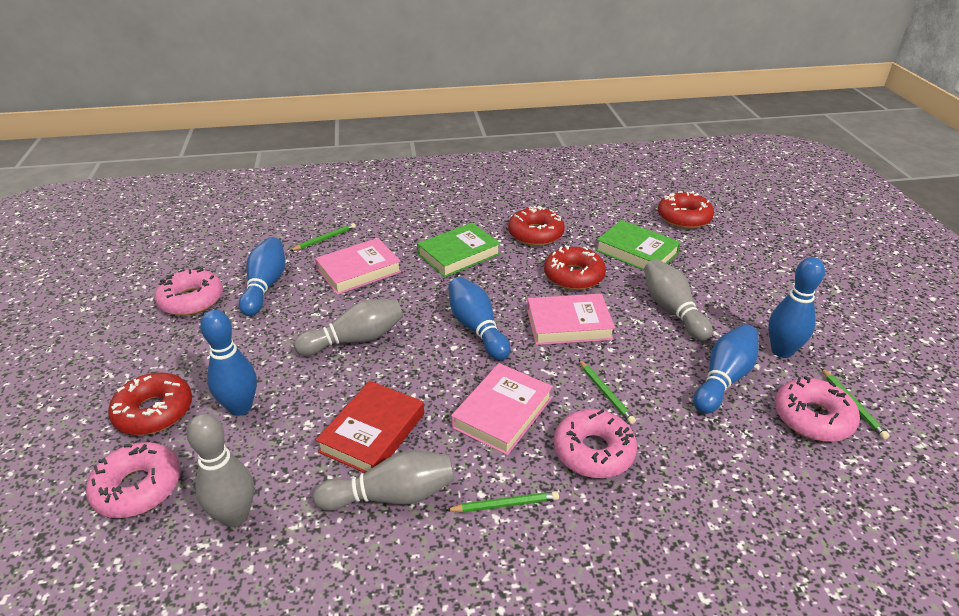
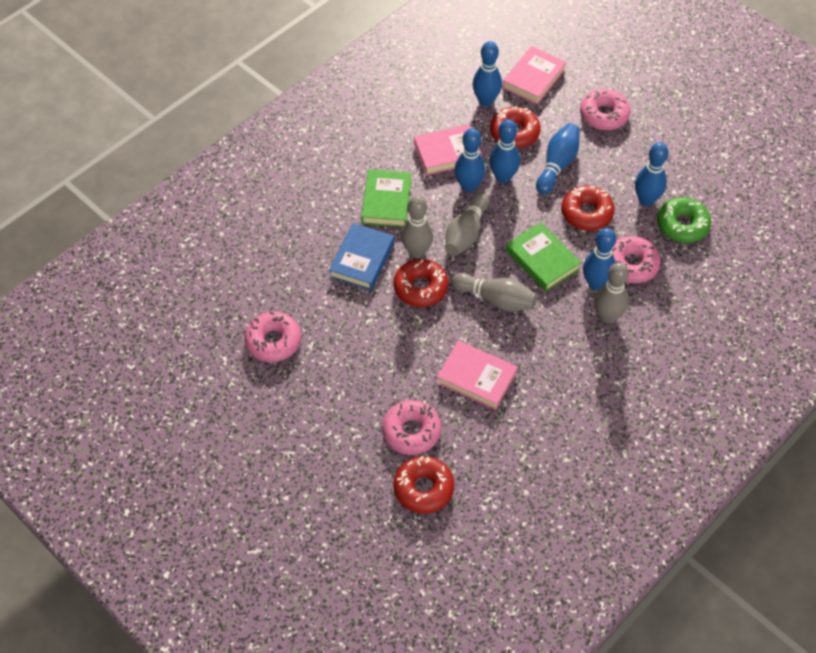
blue book: 0 -> 1
blue bowling pin: 5 -> 6
green donut: 0 -> 1
green pencil: 4 -> 0
red book: 1 -> 0

